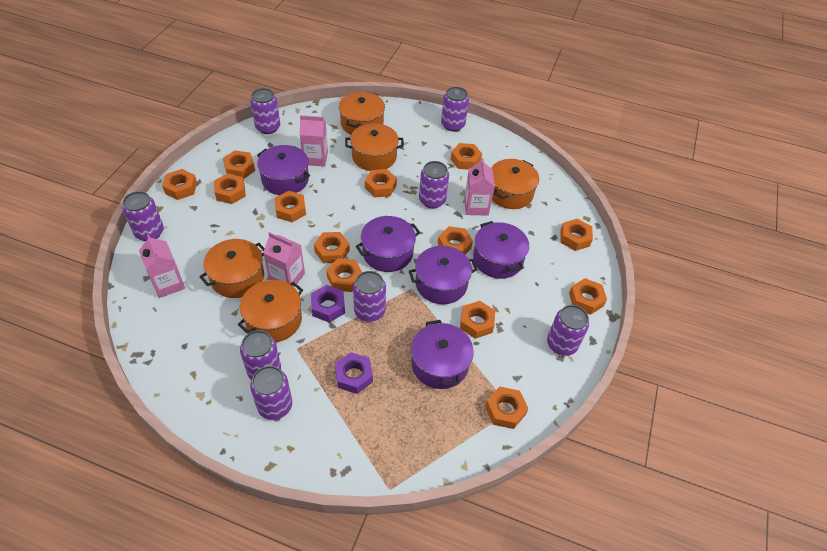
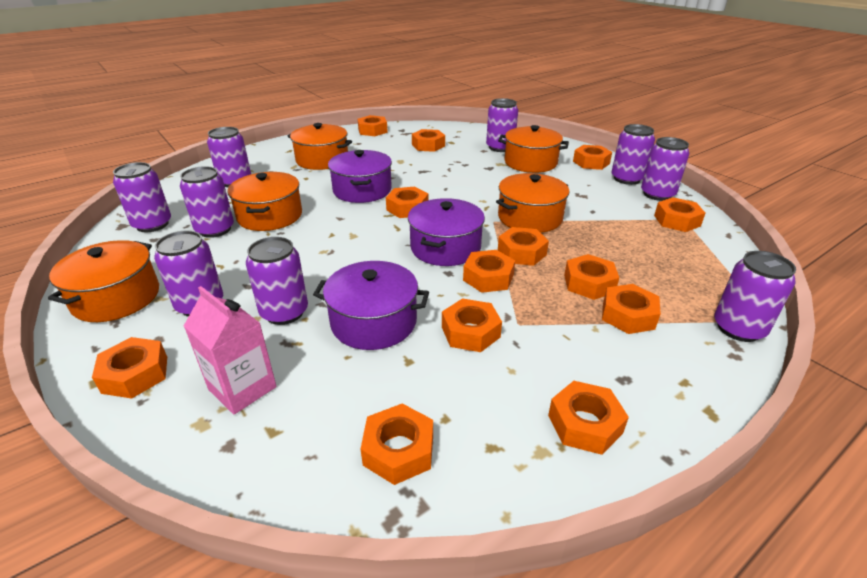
pink carton: 4 -> 1
purple can: 8 -> 9
purple nut: 2 -> 0
purple pot: 5 -> 3

